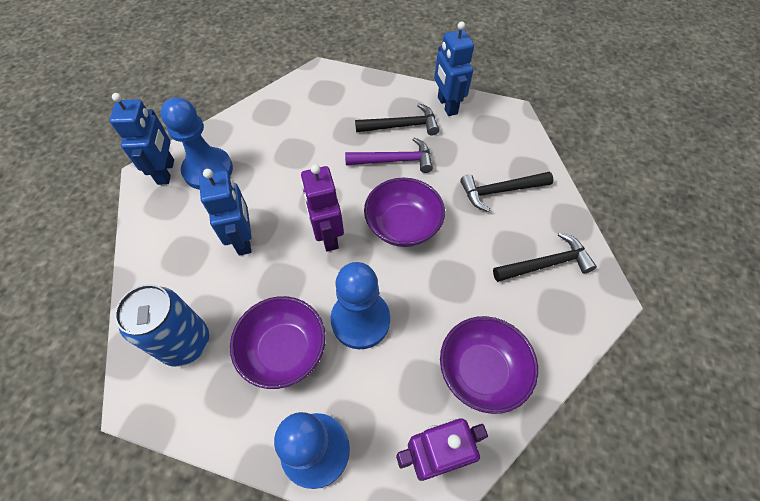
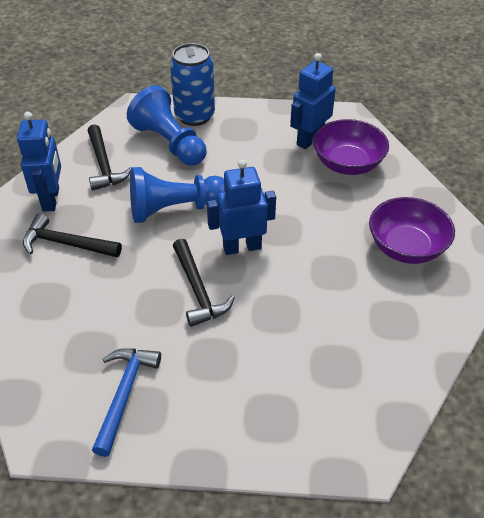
blue hammer: 0 -> 1
blue pawn: 3 -> 2
purple bowl: 3 -> 2
purple hammer: 1 -> 0
purple robot: 2 -> 0

